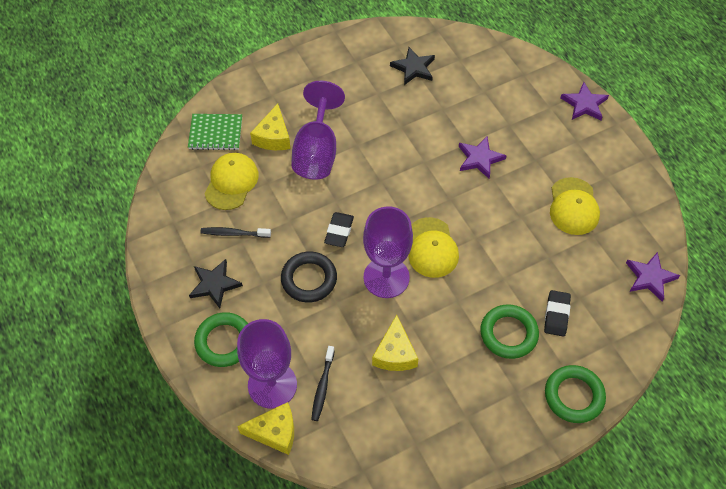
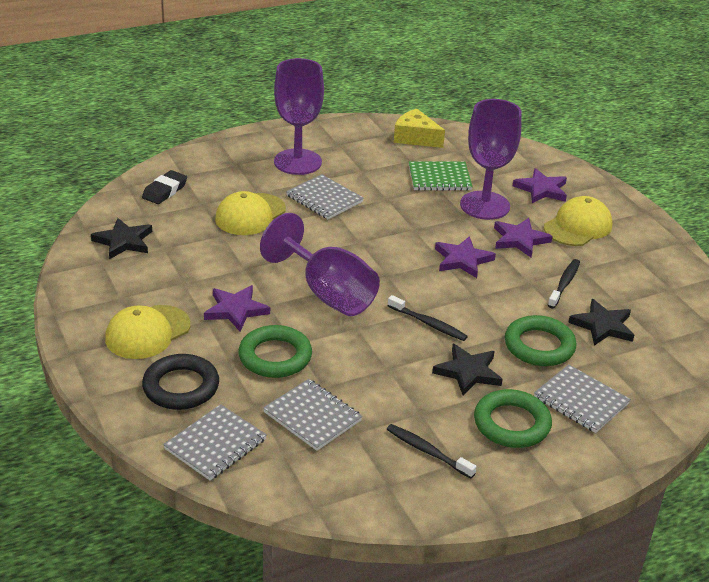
black eraser: 2 -> 1
black star: 2 -> 3
black toothbrush: 2 -> 3
grey notebook: 0 -> 4
purple star: 3 -> 4
yellow cheese: 3 -> 1

